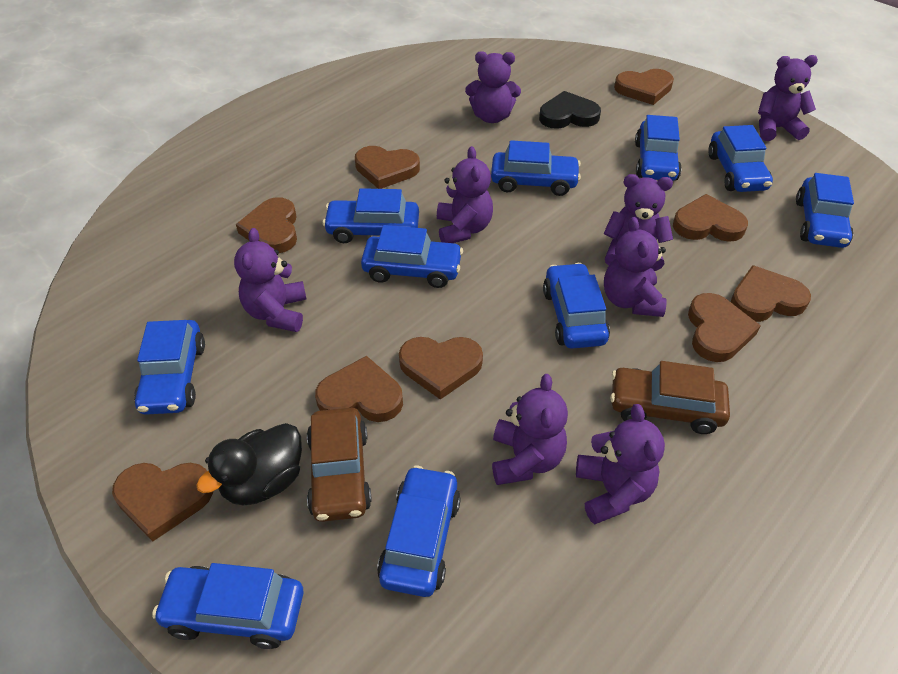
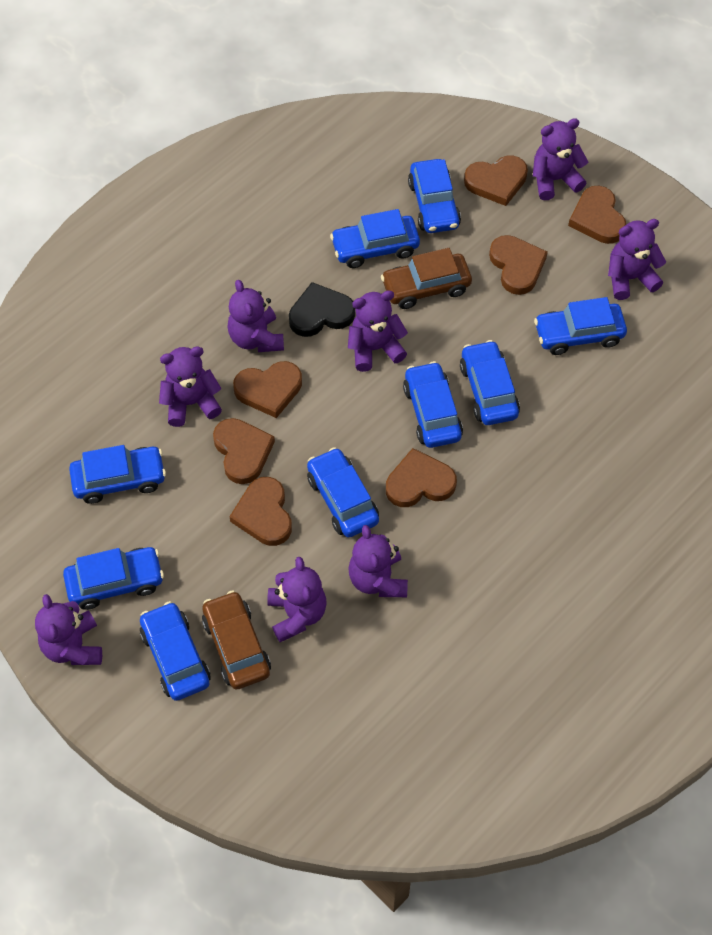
black duck: 1 -> 0
blue car: 10 -> 9
brown heart: 9 -> 7

